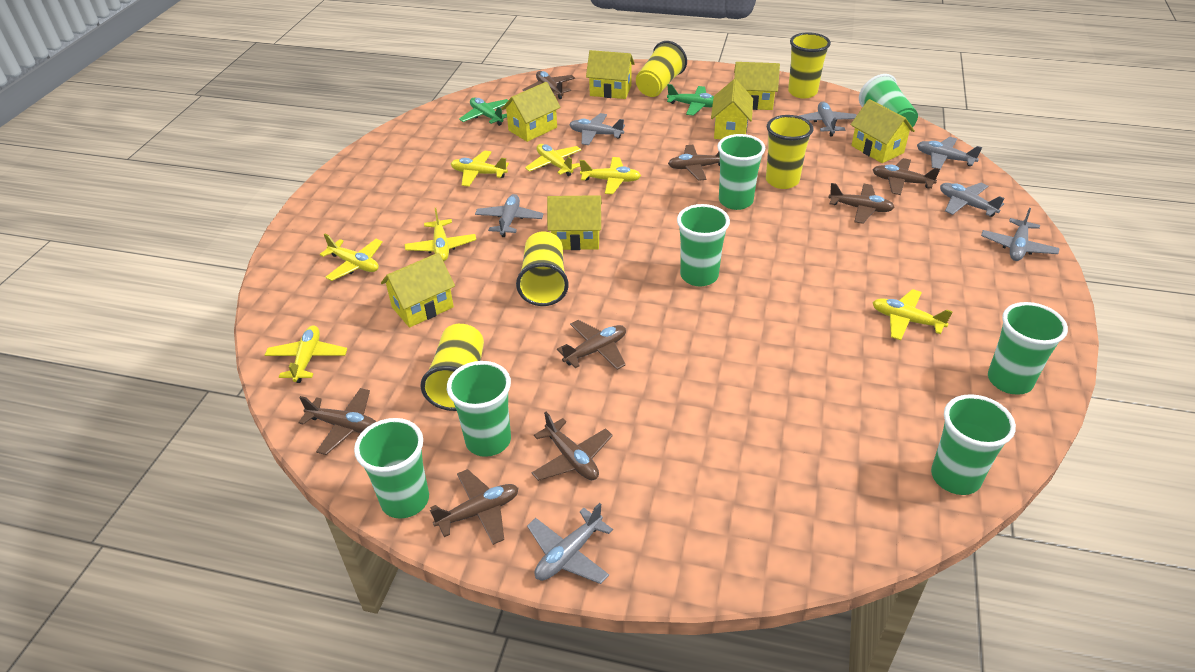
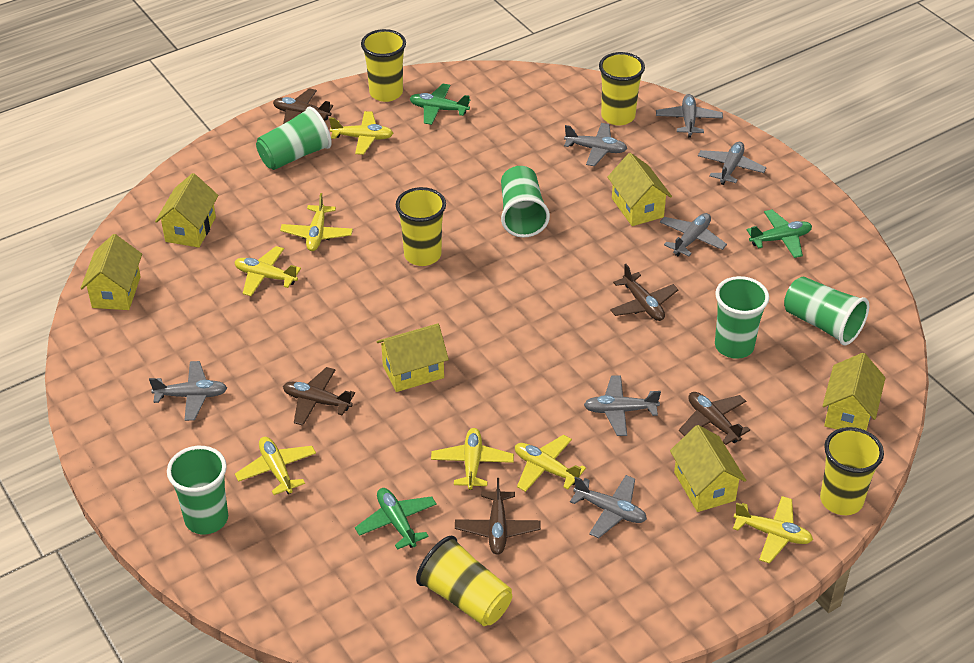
brown plane: 8 -> 5
green cup: 7 -> 5
green plane: 2 -> 3
yellow house: 7 -> 6

